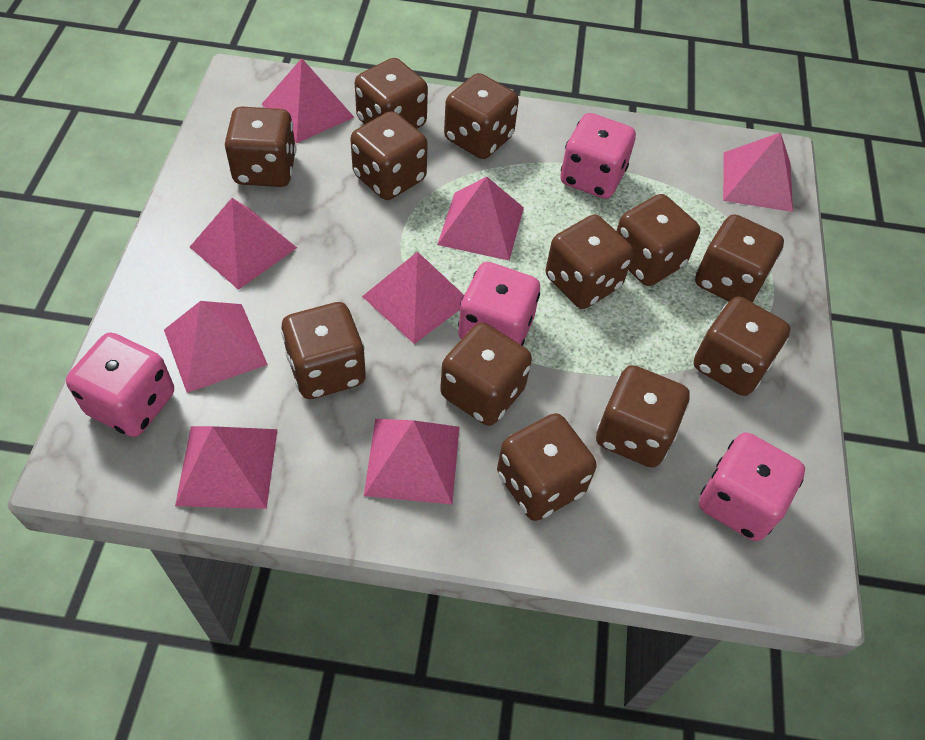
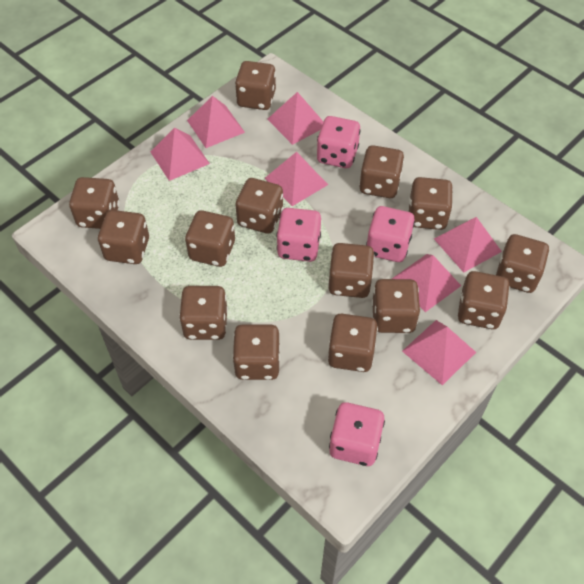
brown dice: 12 -> 14
pink pyramid: 8 -> 7

